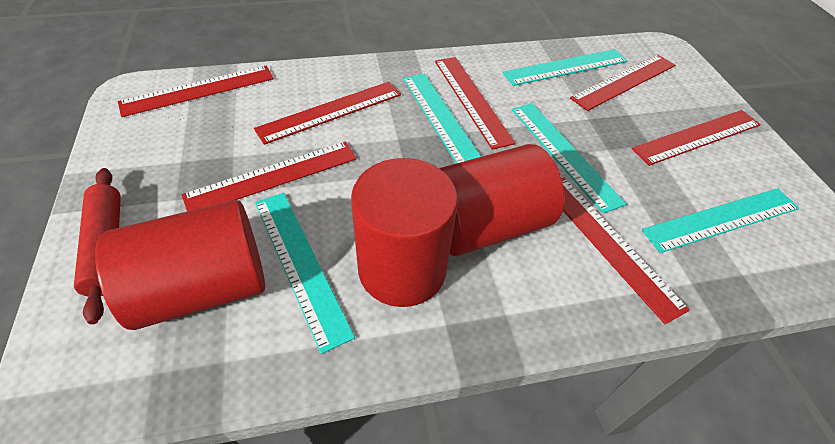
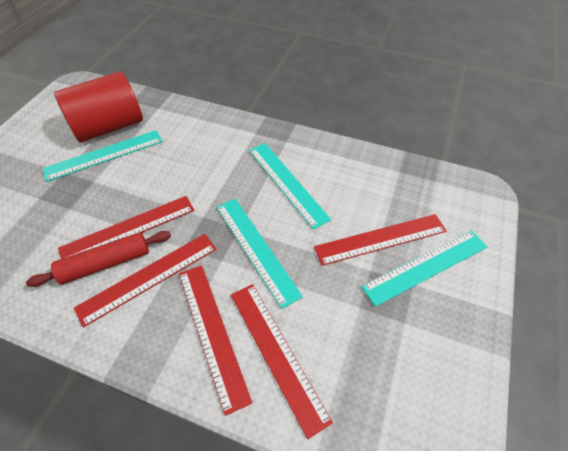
red cylinder: 3 -> 1
red ruler: 7 -> 5
turquoise ruler: 5 -> 4

